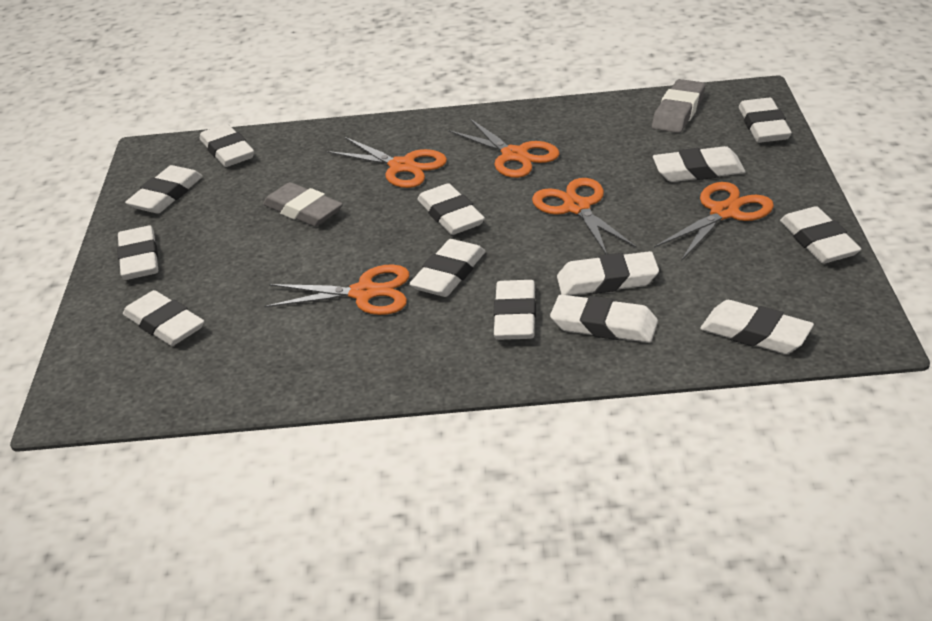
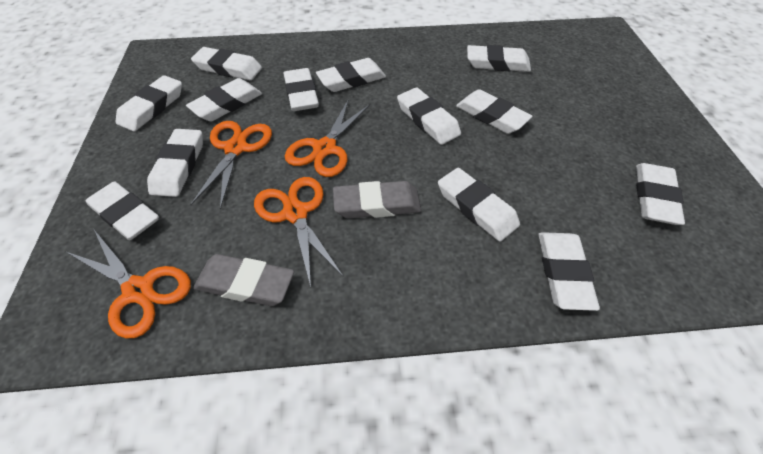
orange scissors: 5 -> 4

